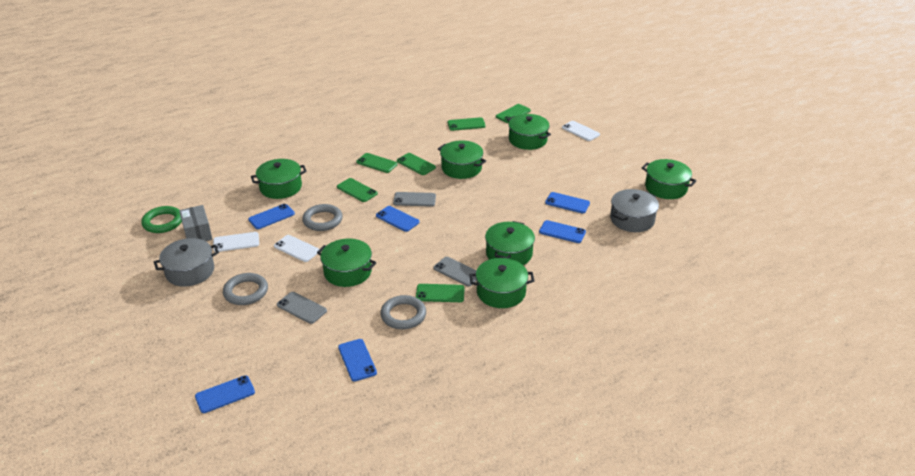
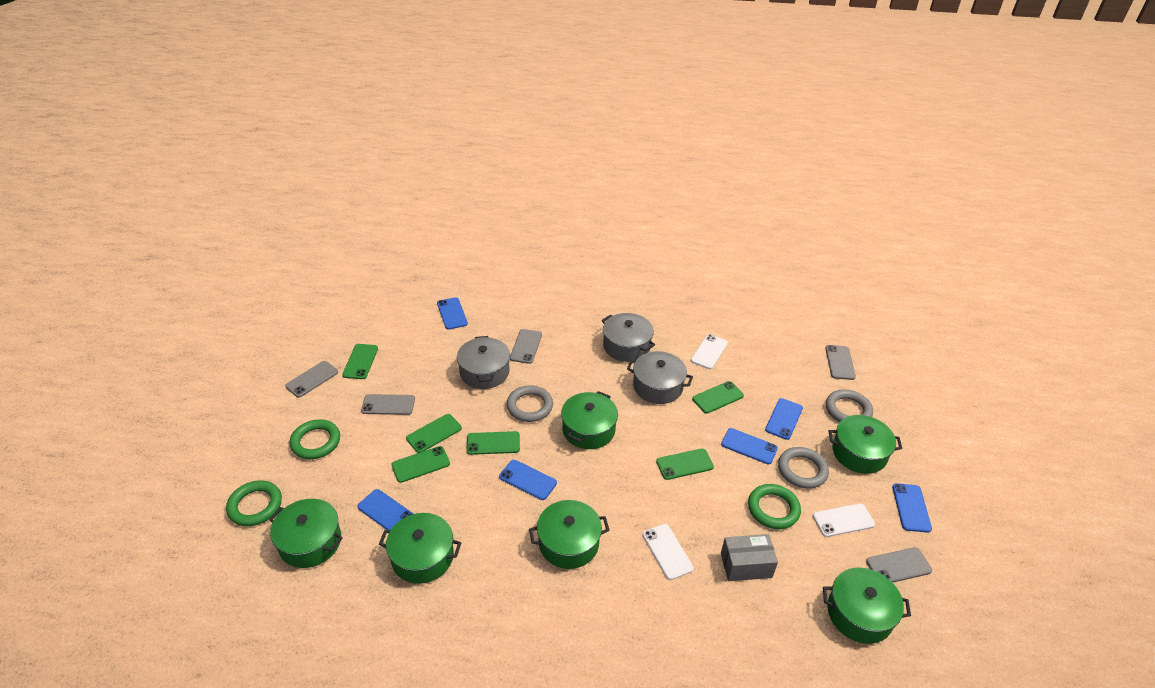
green pot: 7 -> 6
green ring: 1 -> 3
grey phone: 3 -> 5
grey pot: 2 -> 3

